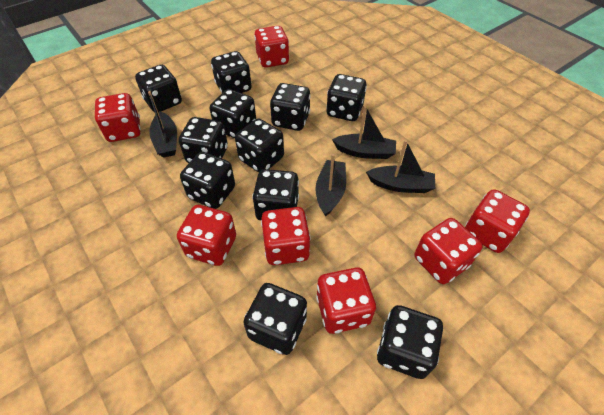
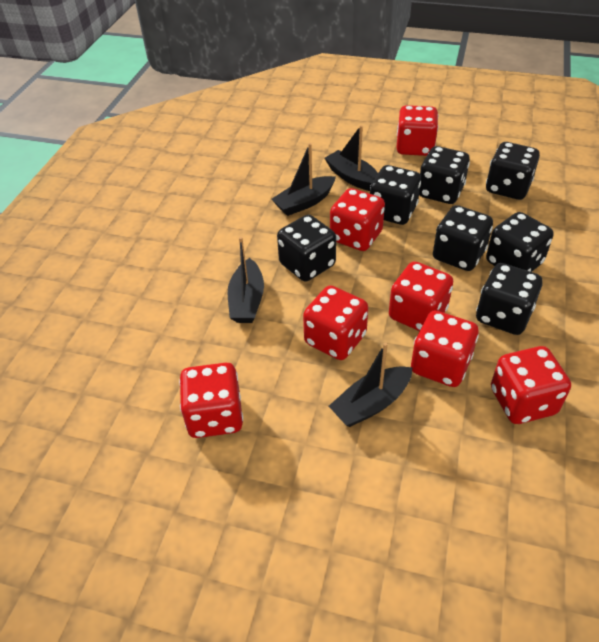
black dice: 11 -> 7

